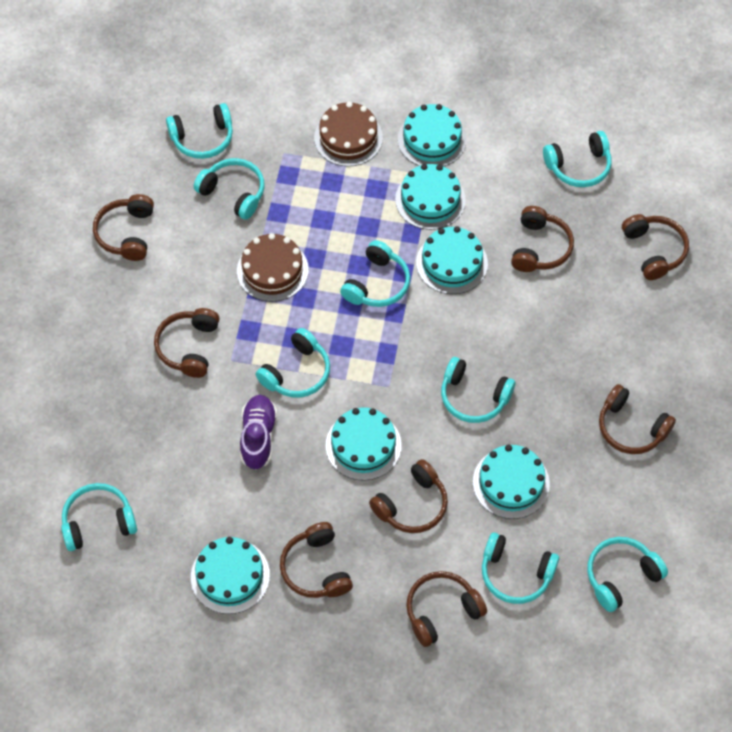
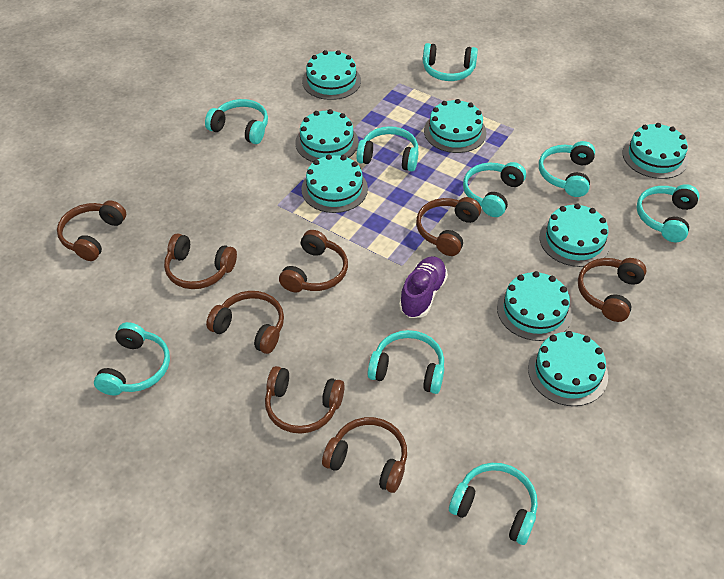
brown cake: 2 -> 0
turquoise cake: 6 -> 8

